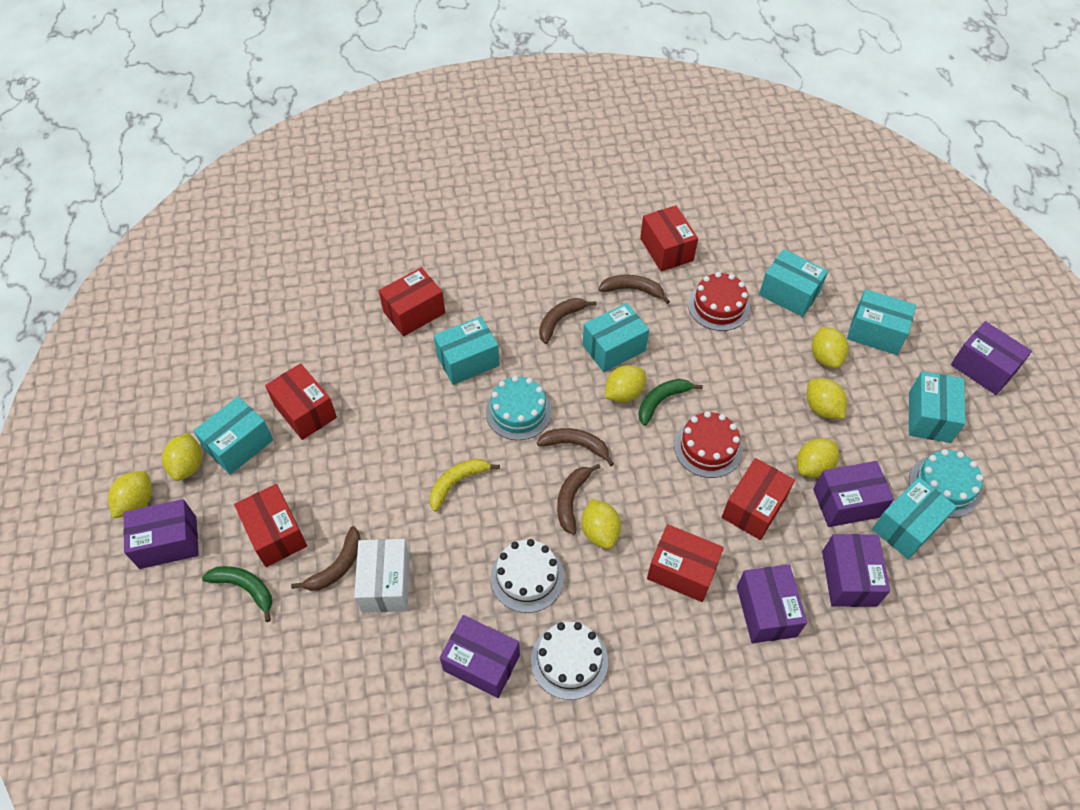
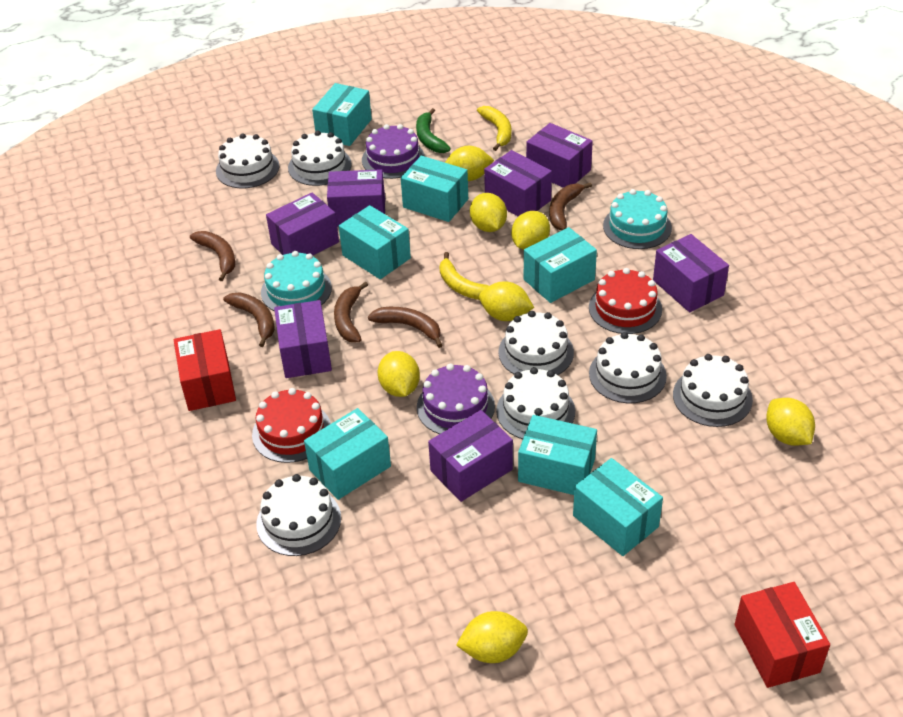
green banana: 2 -> 1
purple box: 6 -> 7
purple cake: 0 -> 2
red box: 6 -> 2
white box: 1 -> 0
white cake: 2 -> 7
yellow banana: 1 -> 2

